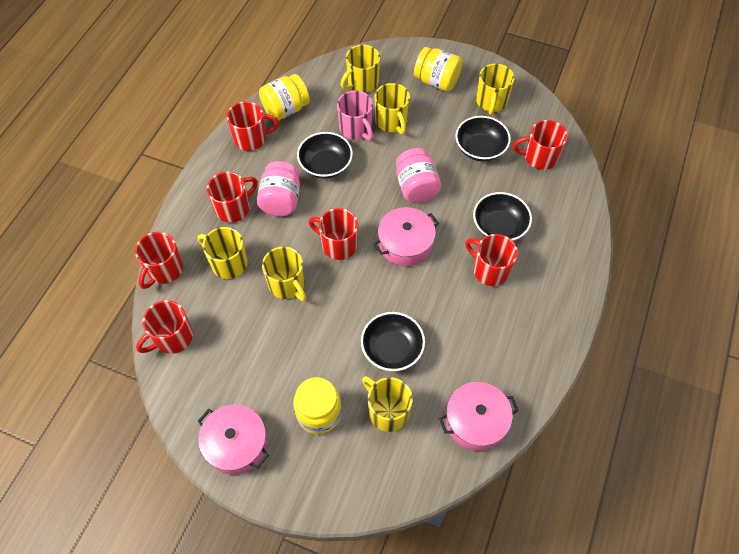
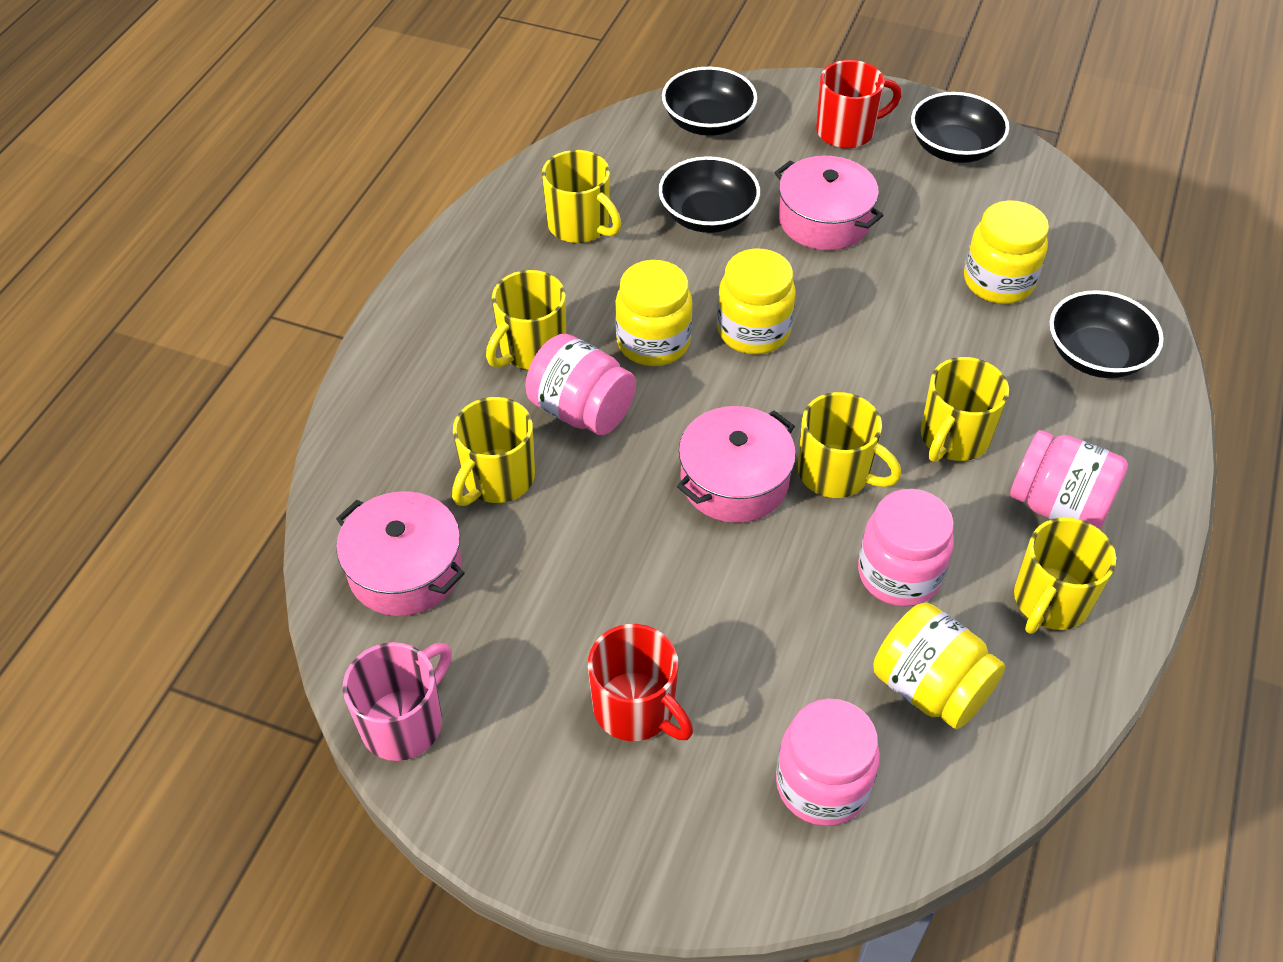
pink jar: 2 -> 4
red mug: 7 -> 2
yellow jar: 3 -> 4

